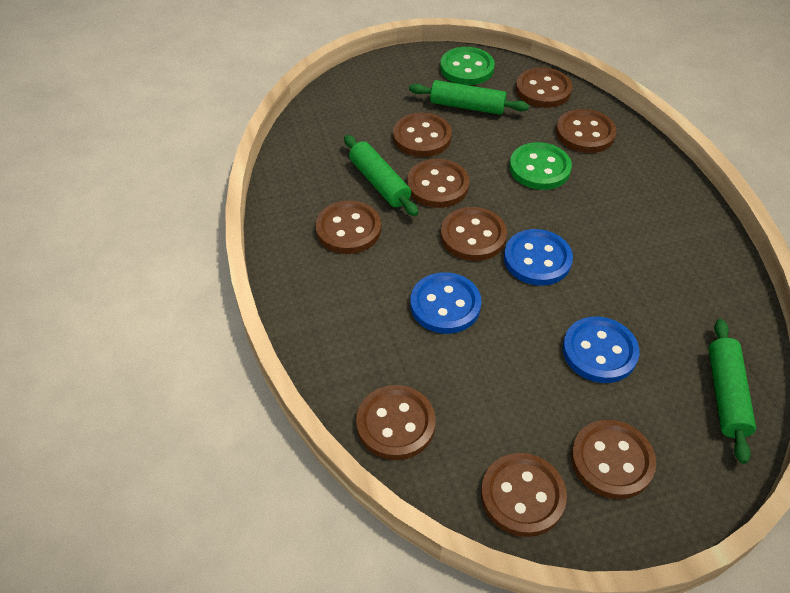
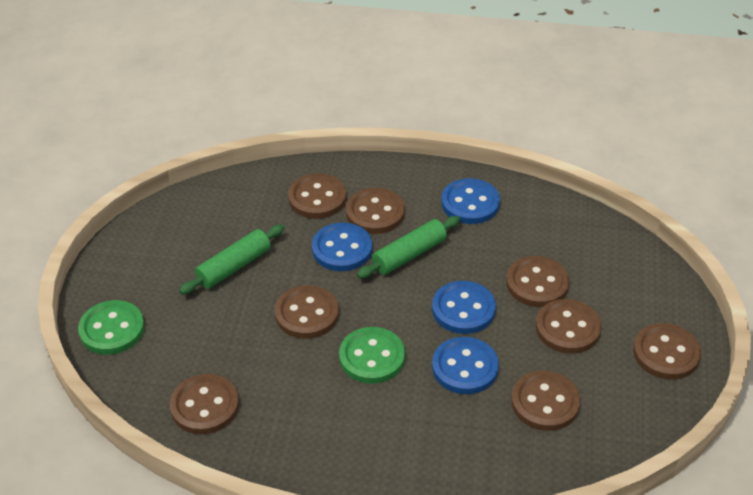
blue button: 3 -> 4
brown button: 9 -> 8
green rolling pin: 3 -> 2

